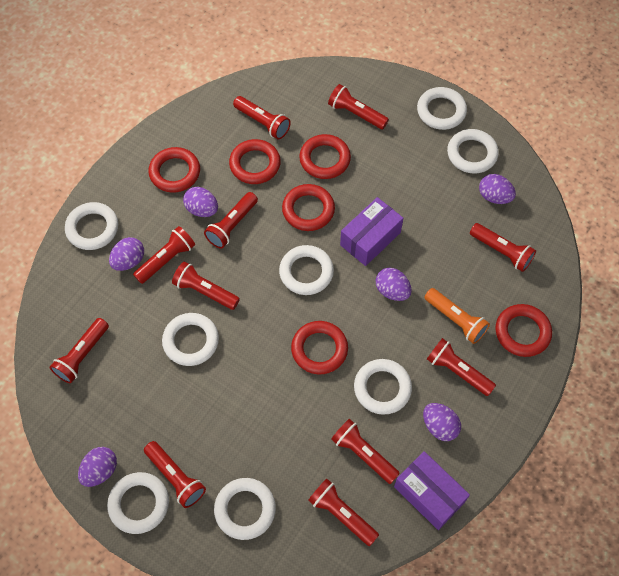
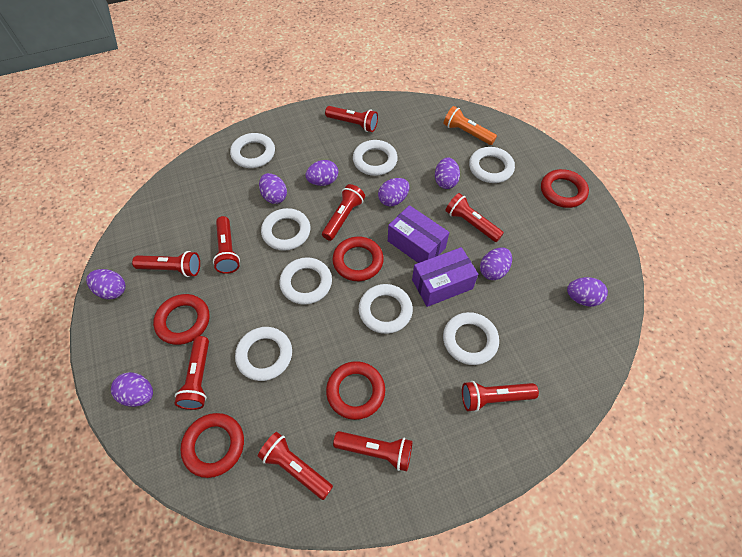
purple egg: 6 -> 8
red flashlight: 11 -> 9
red ring: 6 -> 5

